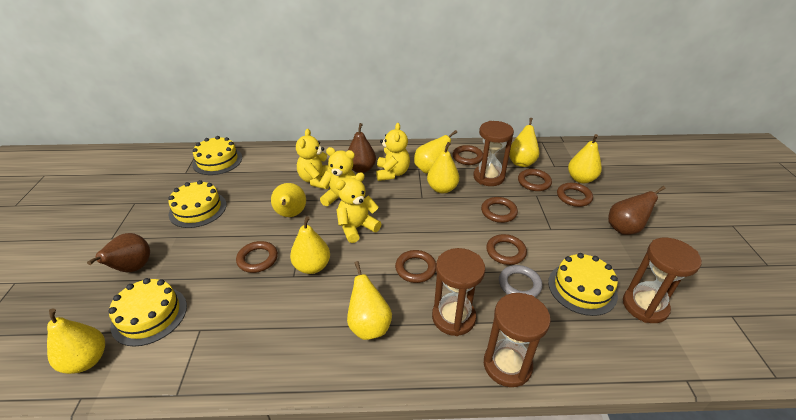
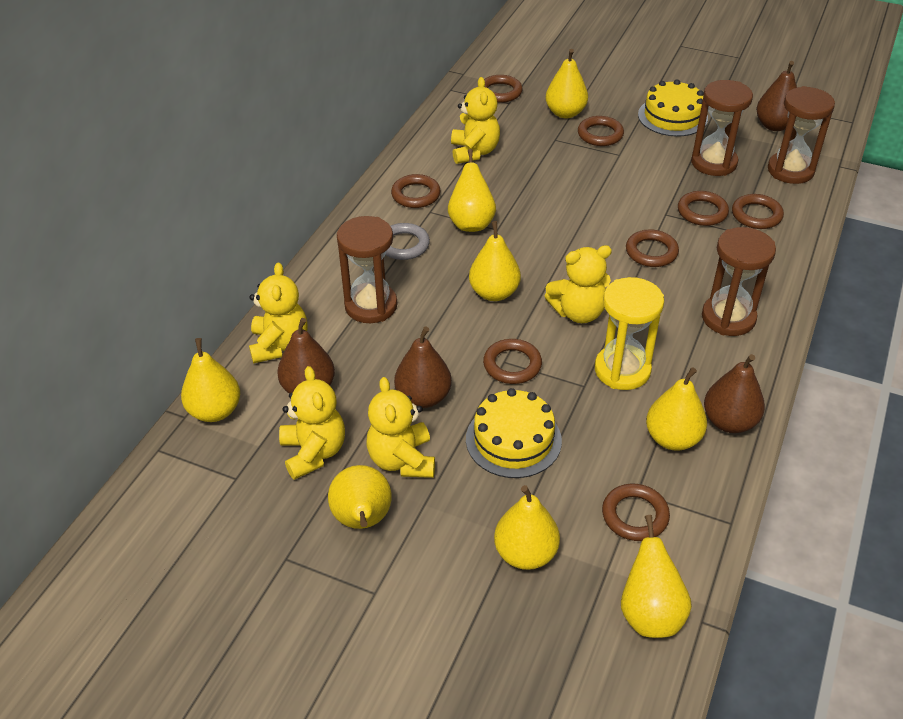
brown pear: 3 -> 4
brown ring: 7 -> 8
yellow cake: 4 -> 2
yellow hourglass: 0 -> 1
yellow teddy bear: 4 -> 5

